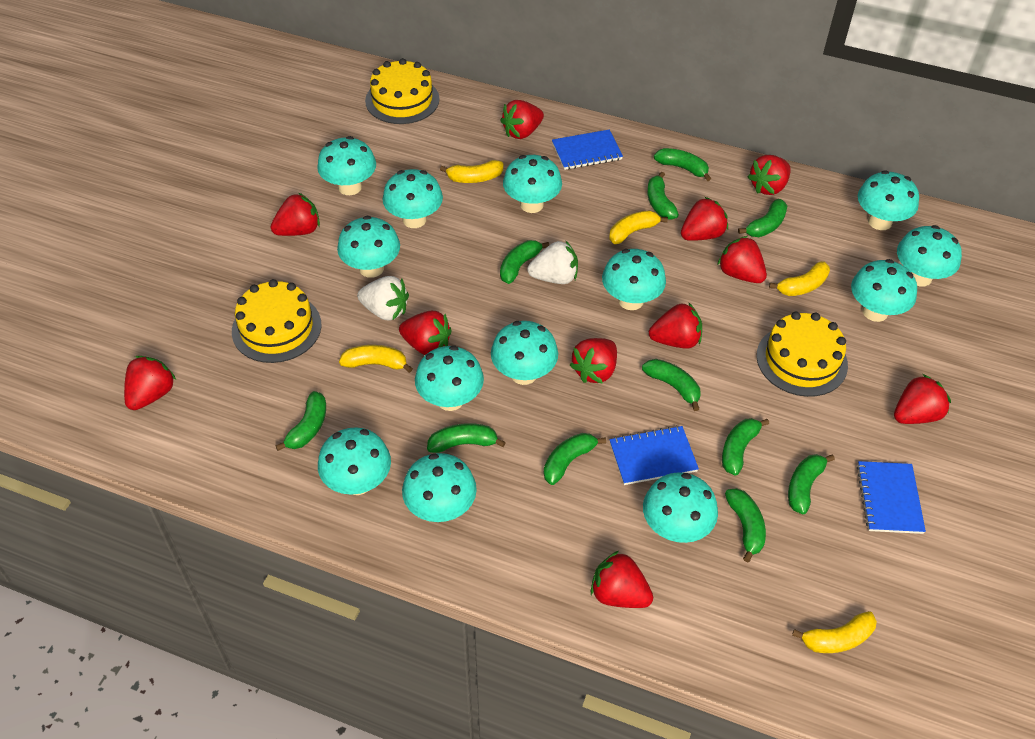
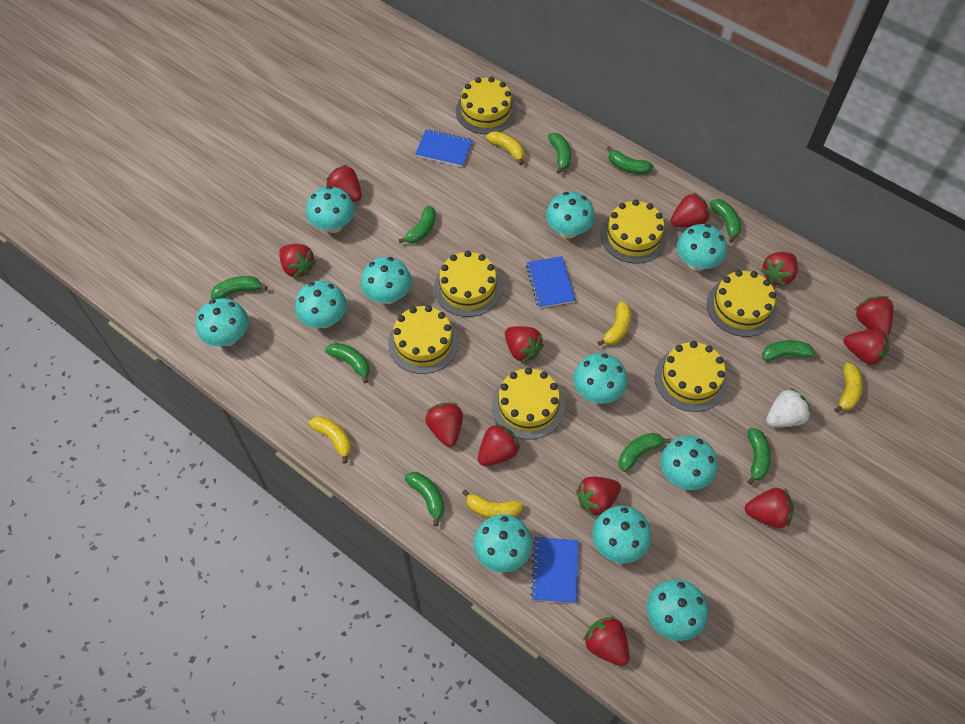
green banana: 11 -> 10
red strawberry: 11 -> 12
turquoise mushroom: 13 -> 11
white strawberry: 2 -> 1
yellow cake: 3 -> 7

